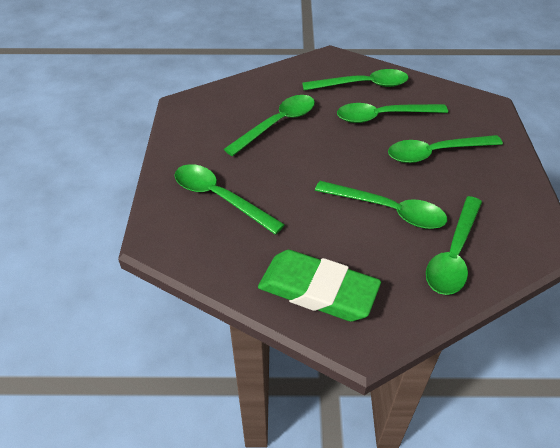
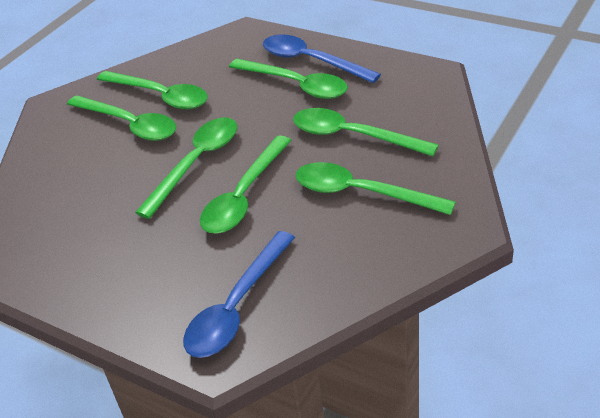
blue spoon: 0 -> 2
green eraser: 1 -> 0

